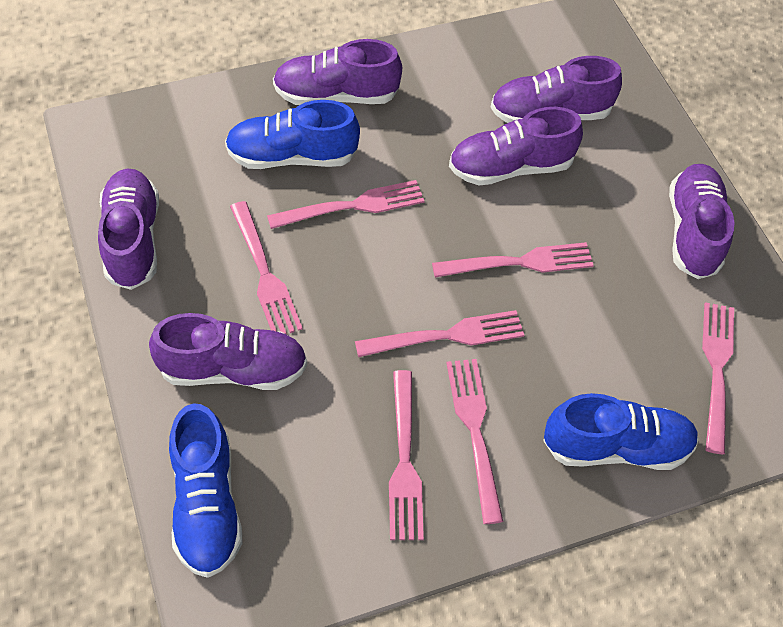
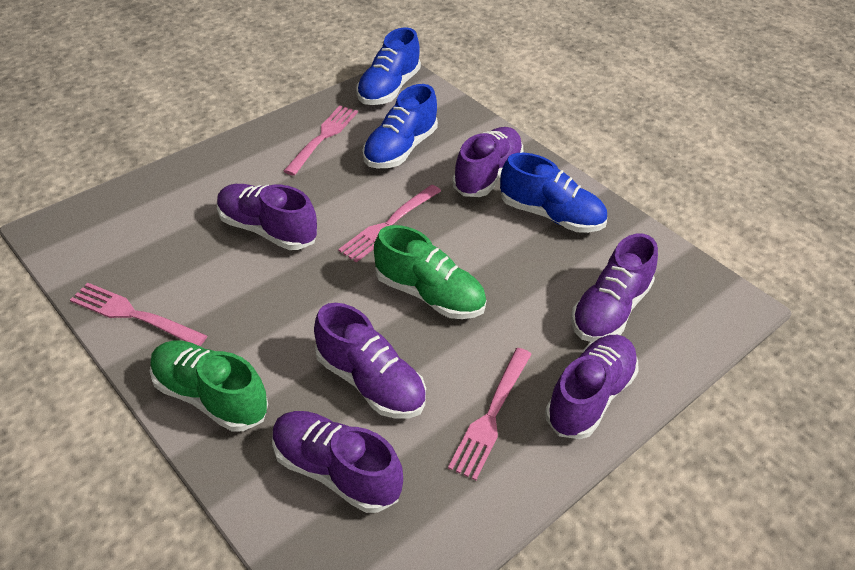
green shoe: 0 -> 2
pink fork: 7 -> 4

